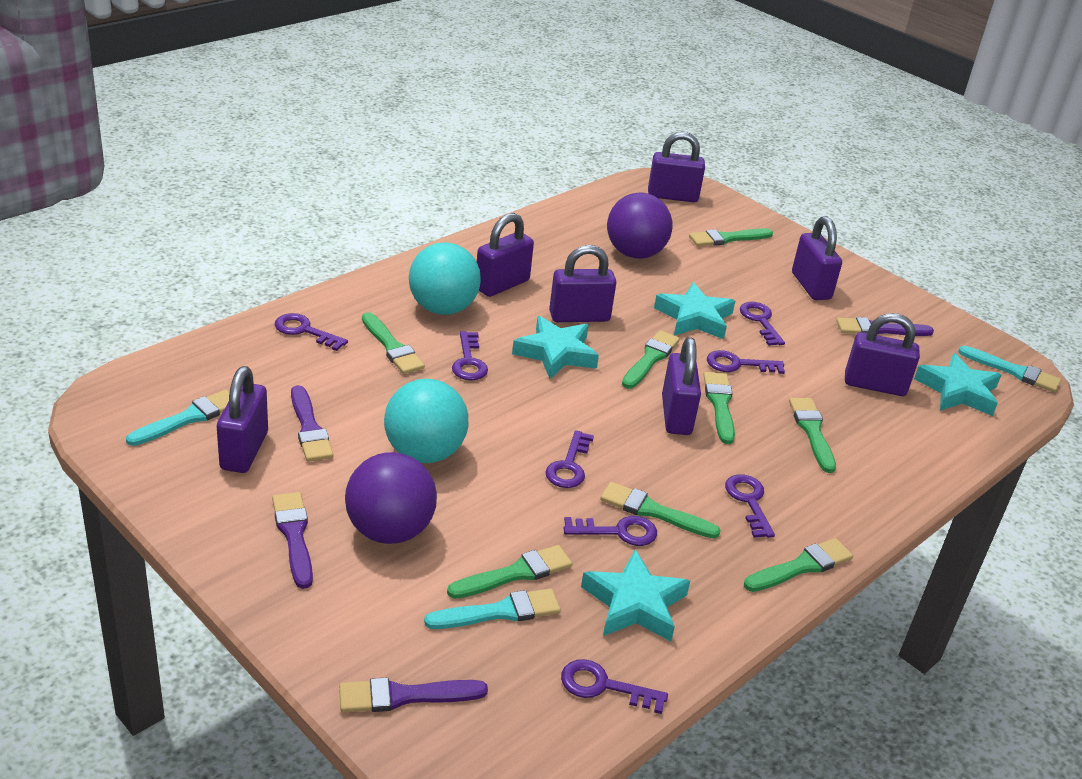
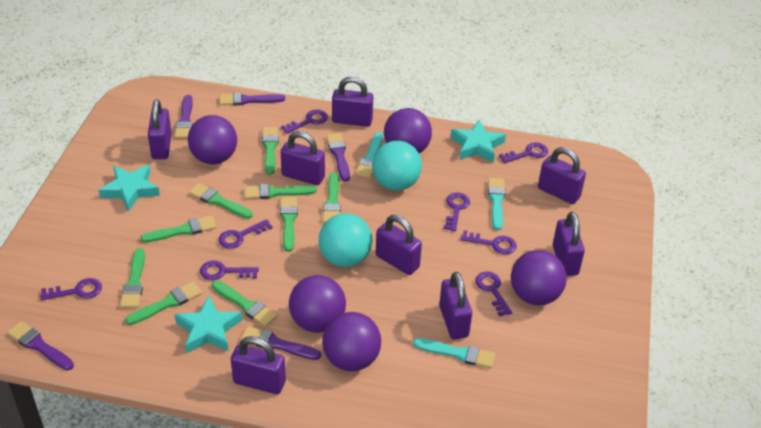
green brush: 8 -> 9
purple ball: 2 -> 5
purple brush: 4 -> 5
purple padlock: 7 -> 8
turquoise star: 4 -> 3

